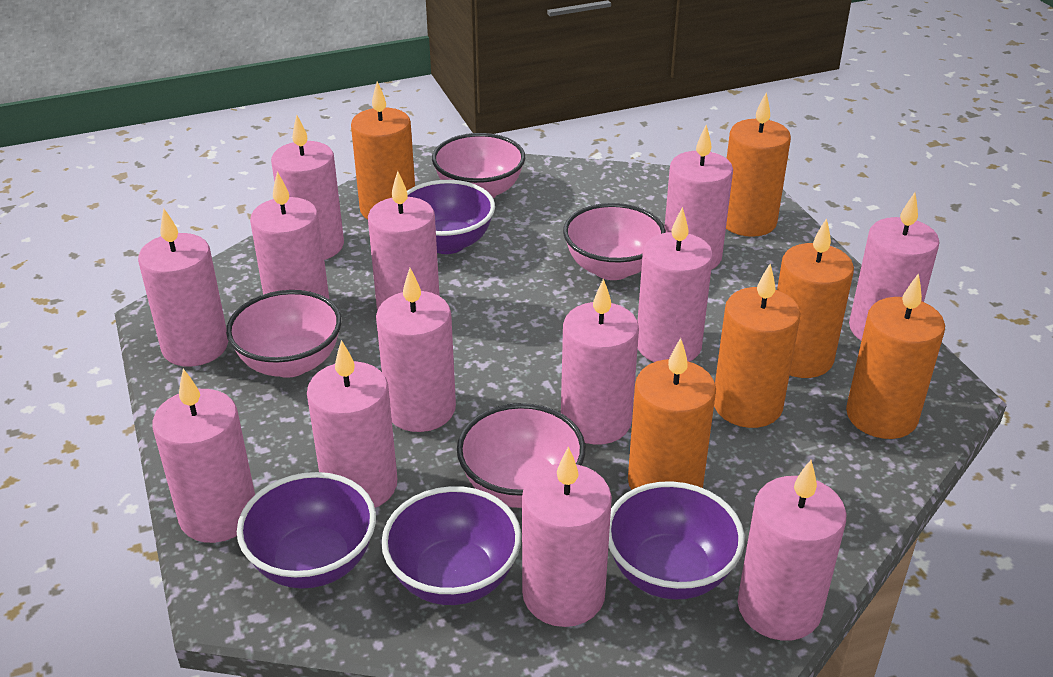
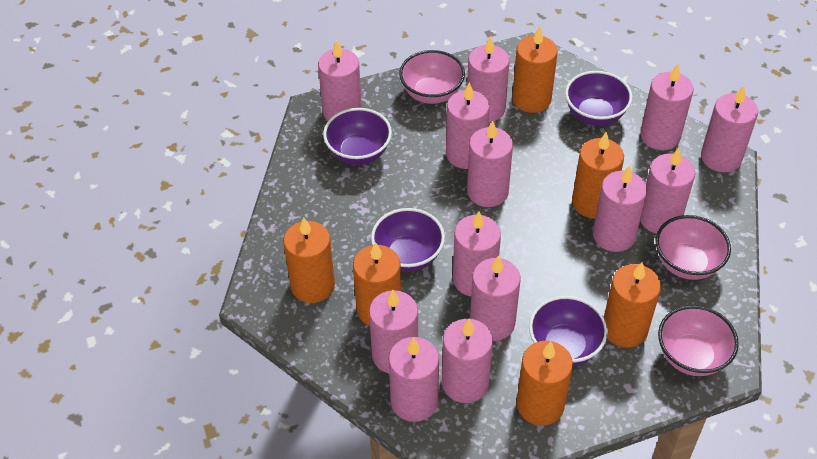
pink bowl: 4 -> 3

